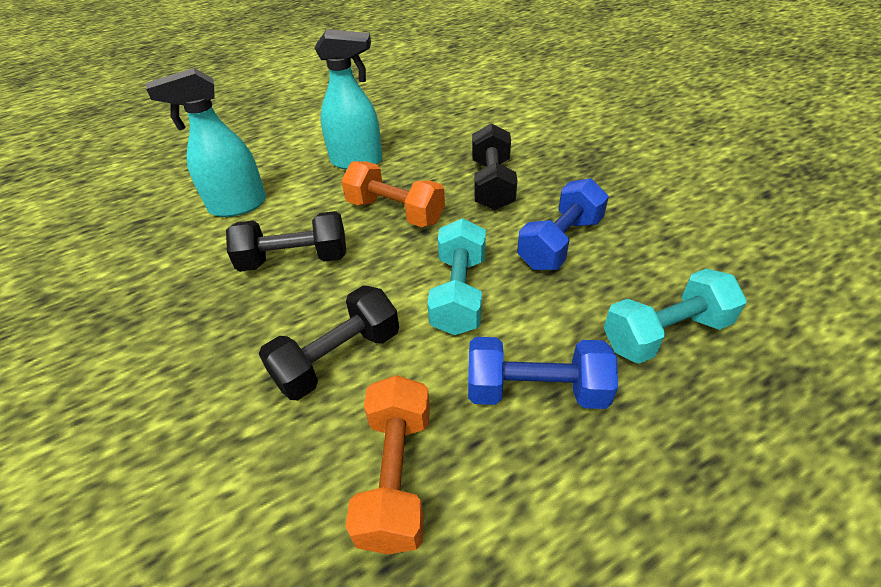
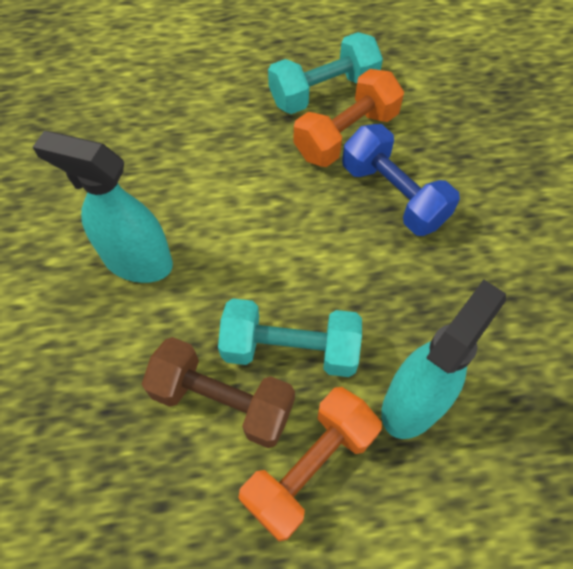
black dumbbell: 3 -> 0
blue dumbbell: 2 -> 1
brown dumbbell: 0 -> 1

